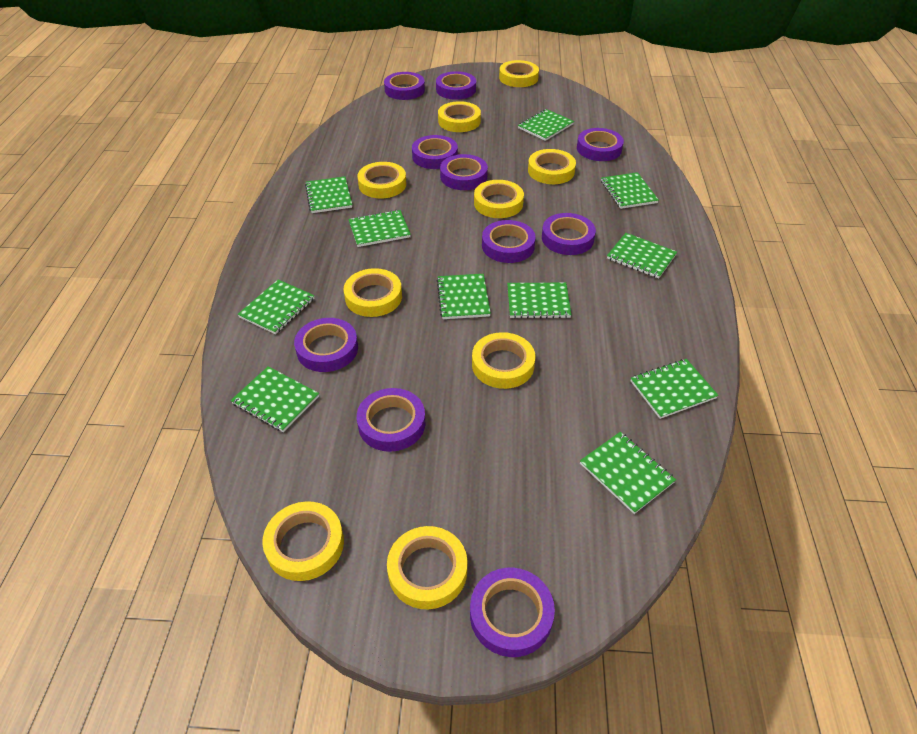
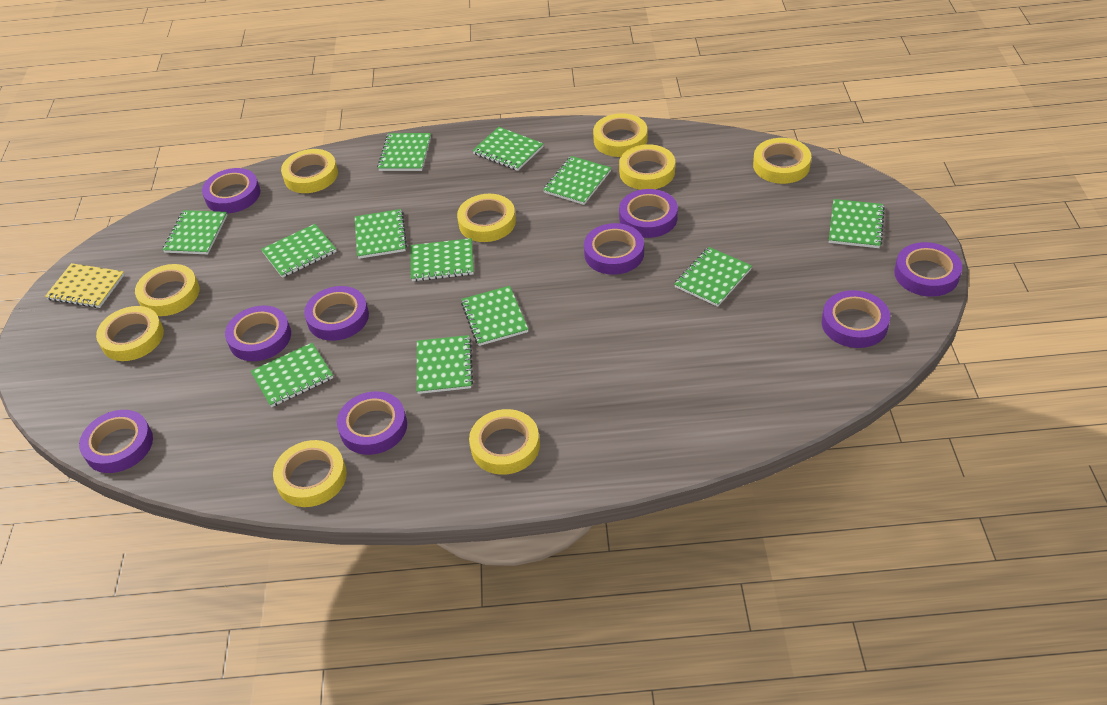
green notebook: 11 -> 12
purple tape: 10 -> 9
yellow notebook: 0 -> 1

